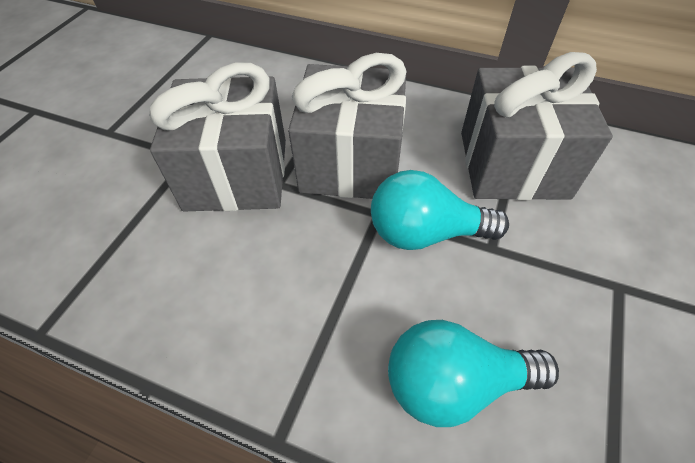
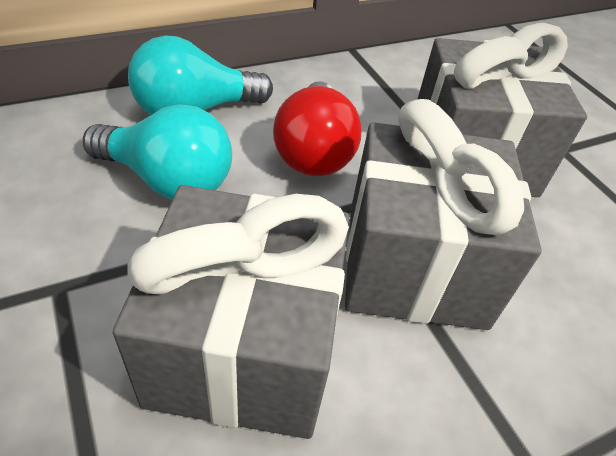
red light bulb: 0 -> 1

